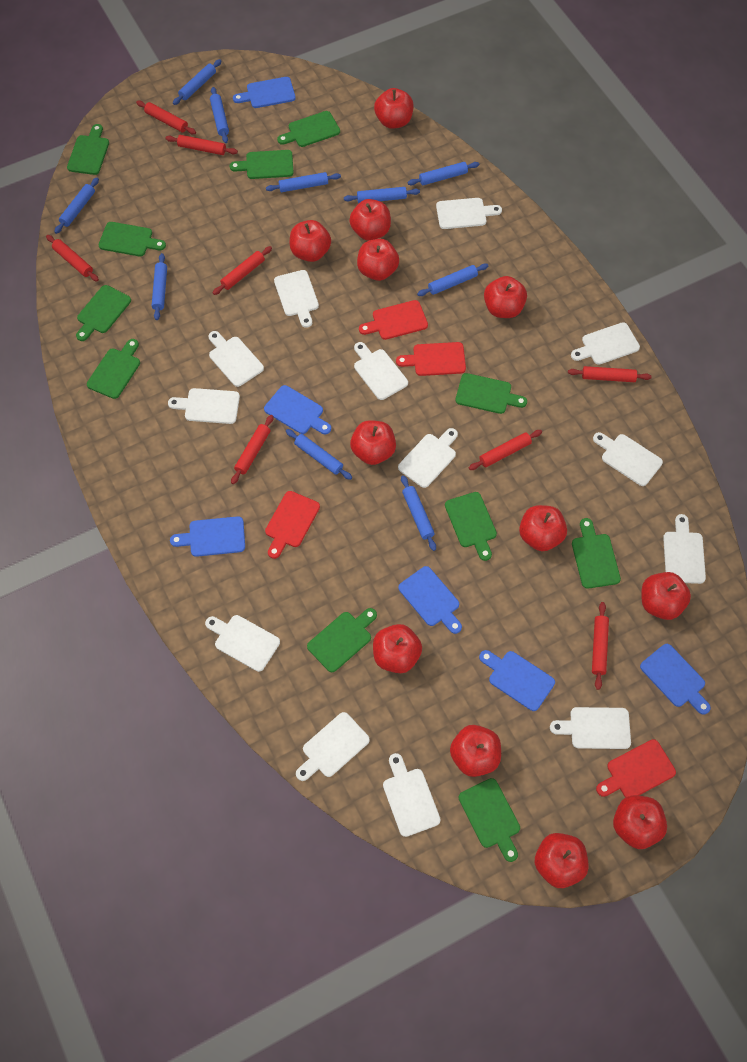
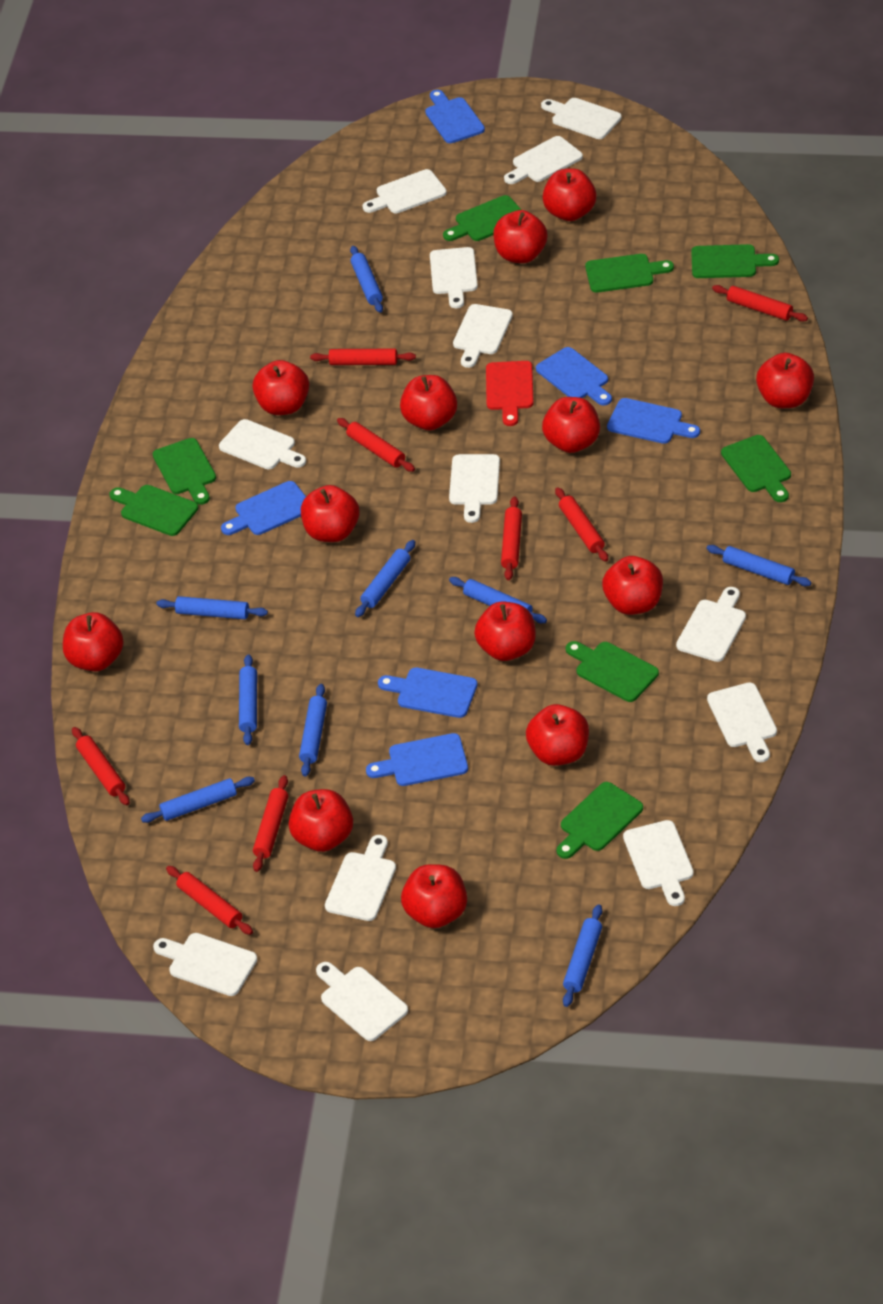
blue rolling pin: 10 -> 9
green cutting board: 11 -> 8
red apple: 12 -> 13
red cutting board: 4 -> 1

